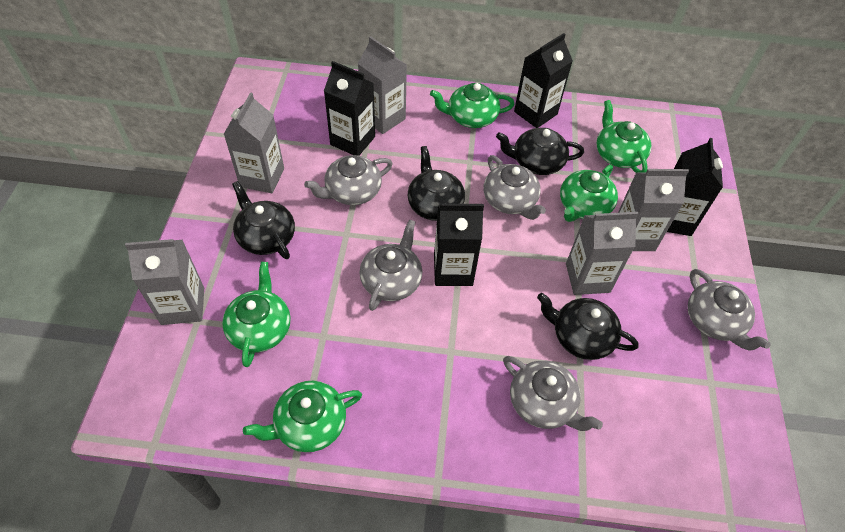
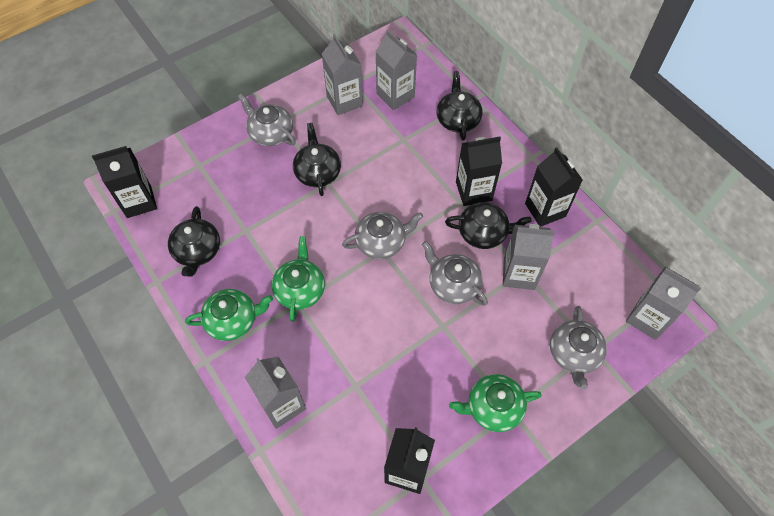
green teapot: 5 -> 3
grey teapot: 5 -> 4

